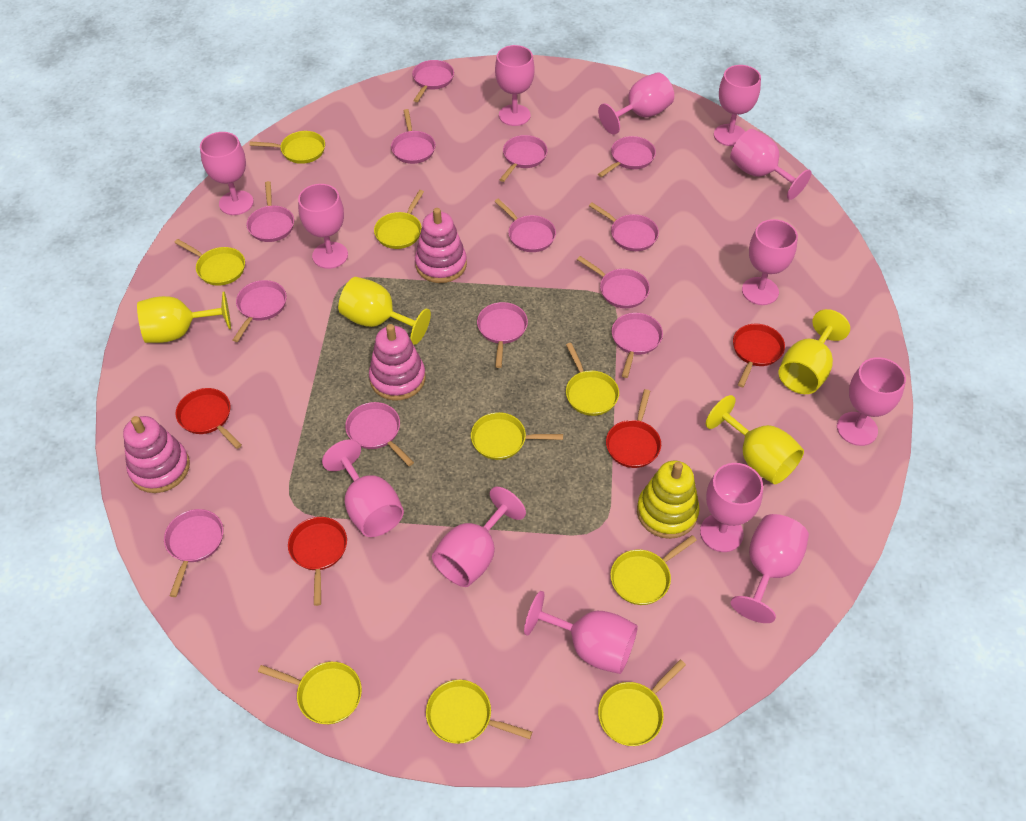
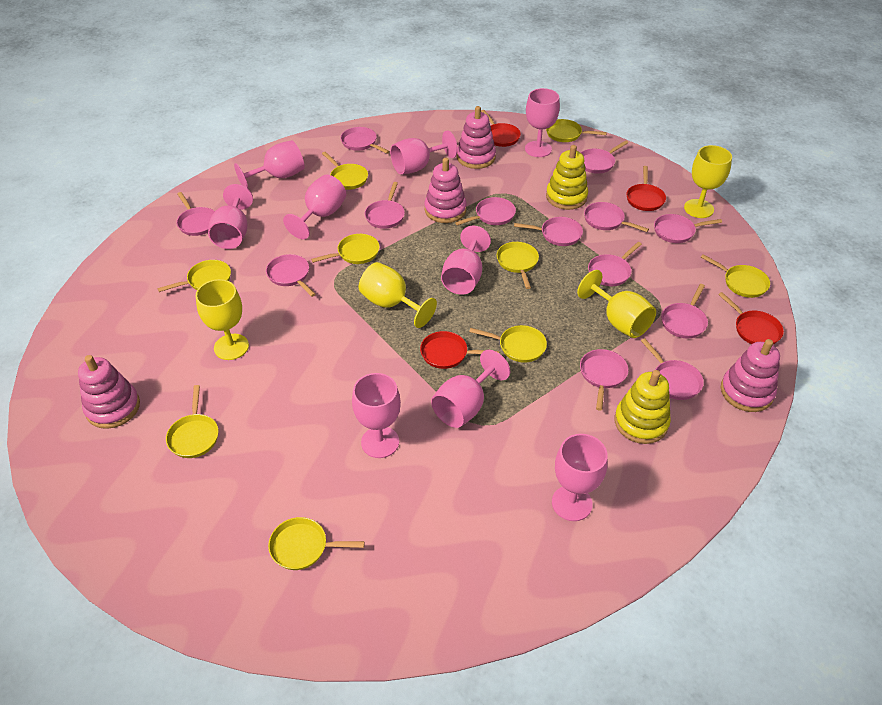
pink goblet: 13 -> 9
pink stacking toy: 3 -> 4
yellow stacking toy: 1 -> 2

